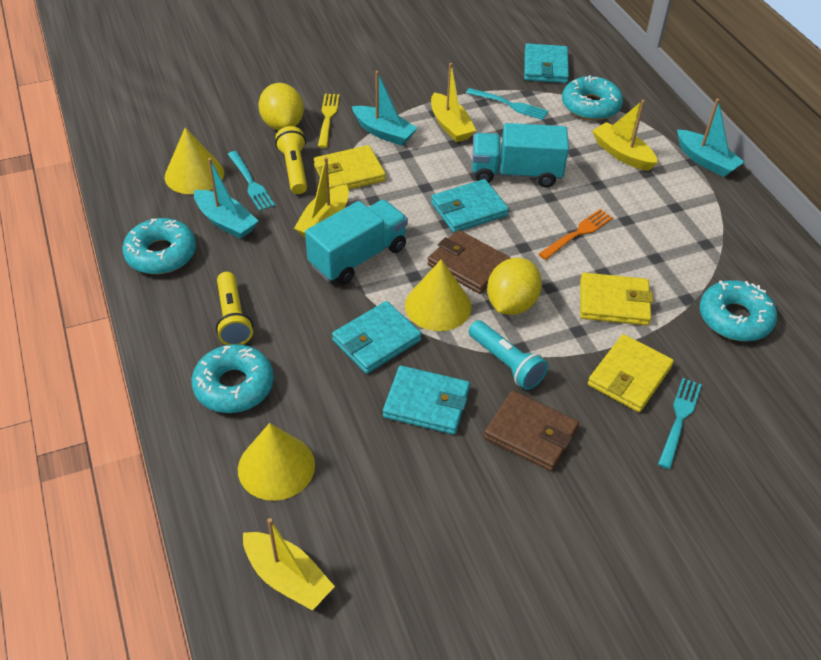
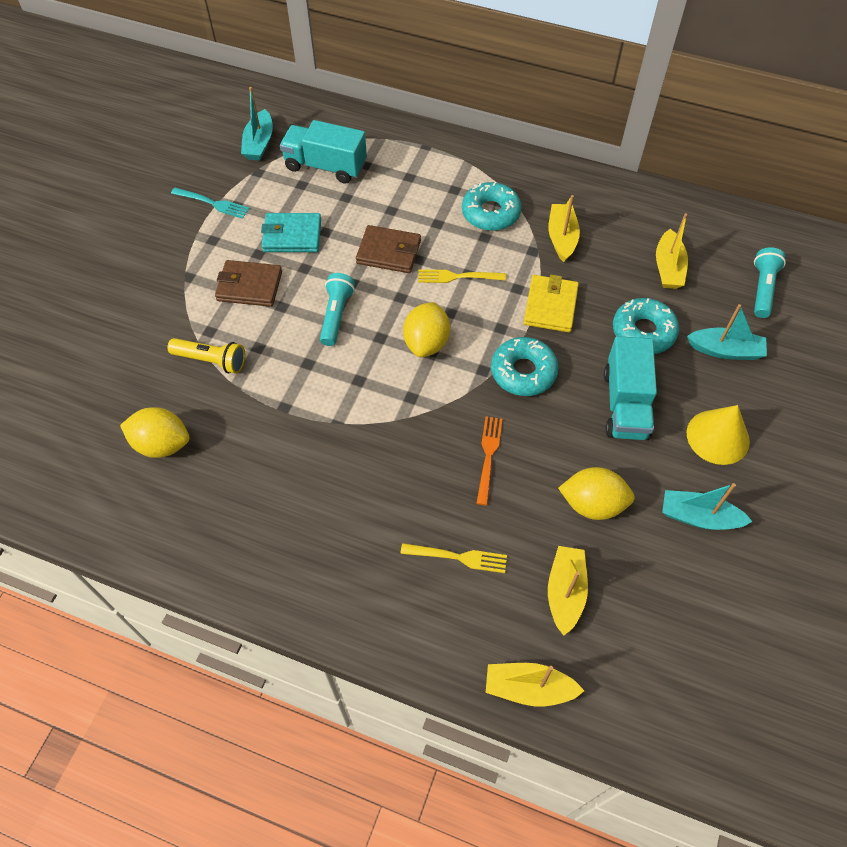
turquoise donut: 4 -> 3
turquoise flashlight: 1 -> 2
turquoise fork: 3 -> 1
turquoise wallet: 4 -> 1
yellow cone: 3 -> 1
yellow flashlight: 2 -> 1
yellow fork: 1 -> 2
yellow lemon: 2 -> 3
yellow wallet: 3 -> 1

